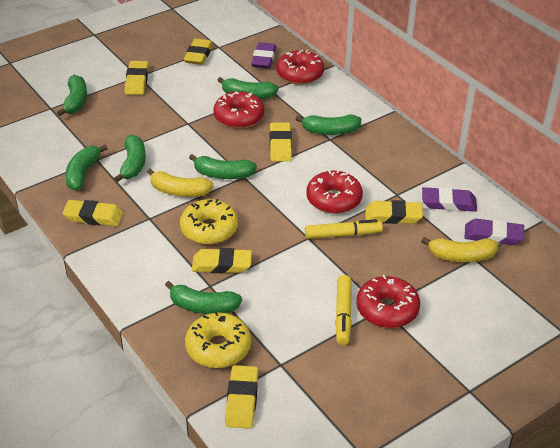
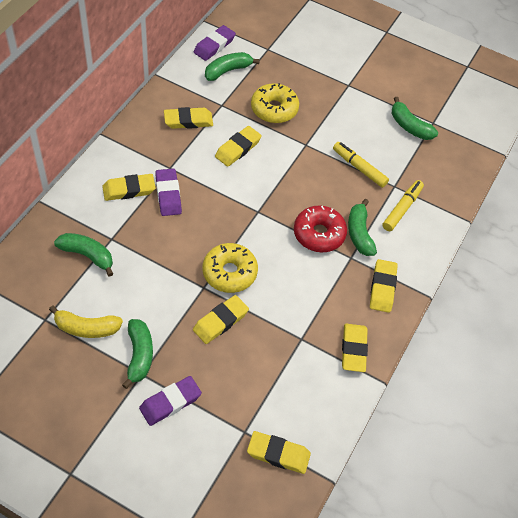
green banana: 7 -> 5
red donut: 4 -> 1
yellow banana: 2 -> 1

